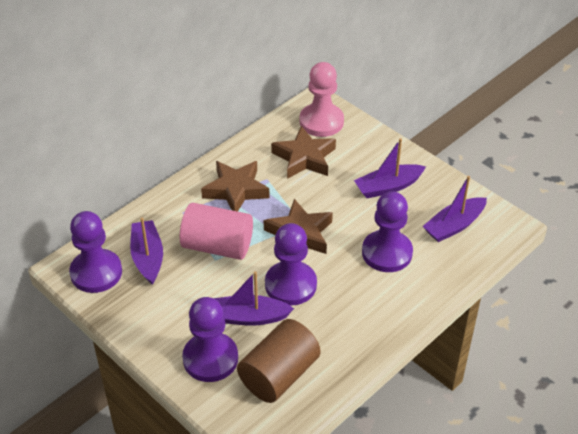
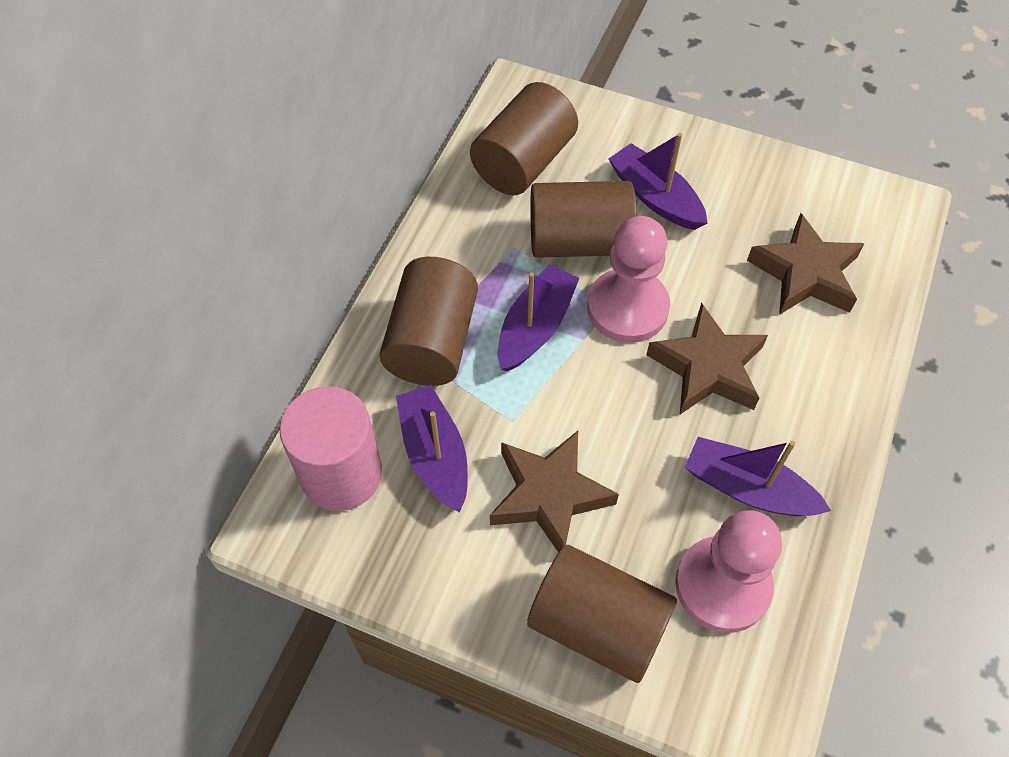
brown cylinder: 1 -> 4
pink pawn: 1 -> 2
purple pawn: 4 -> 0

